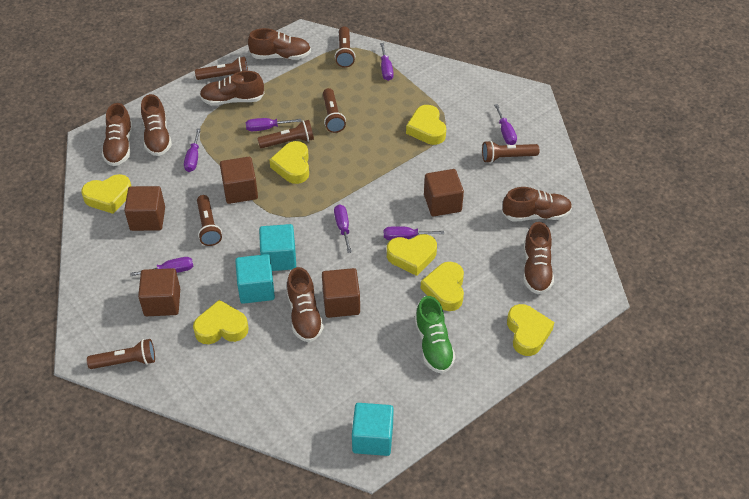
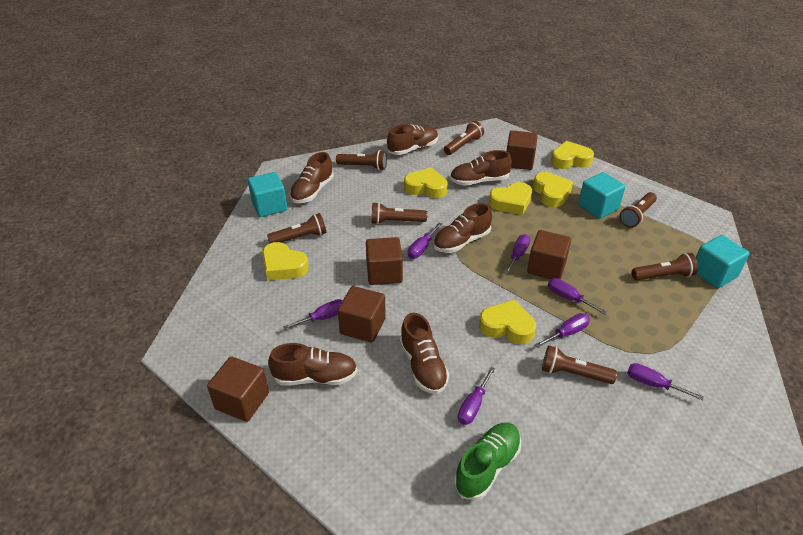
brown shoe: 7 -> 6
yellow heart: 7 -> 6

